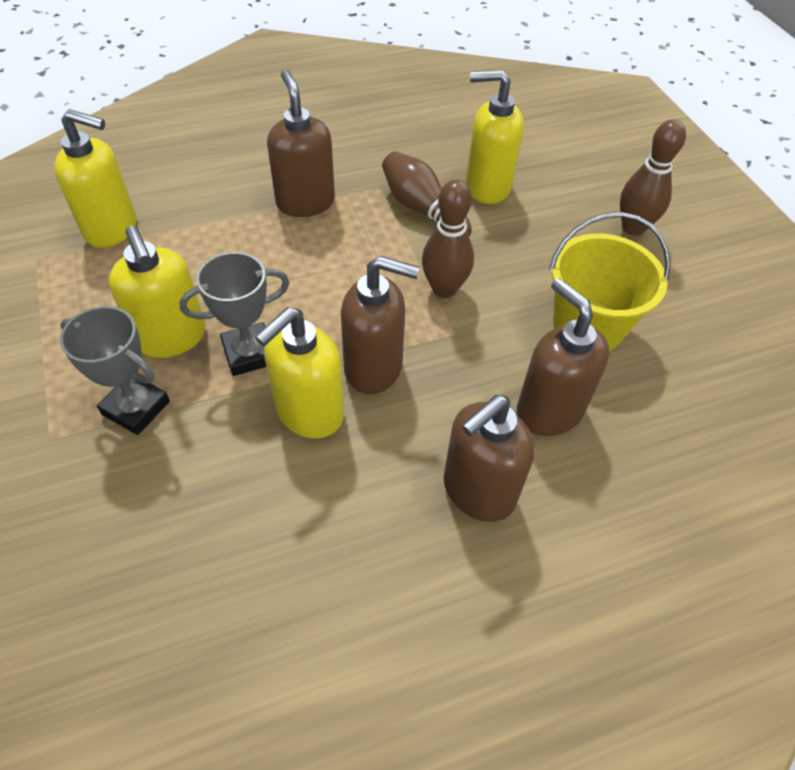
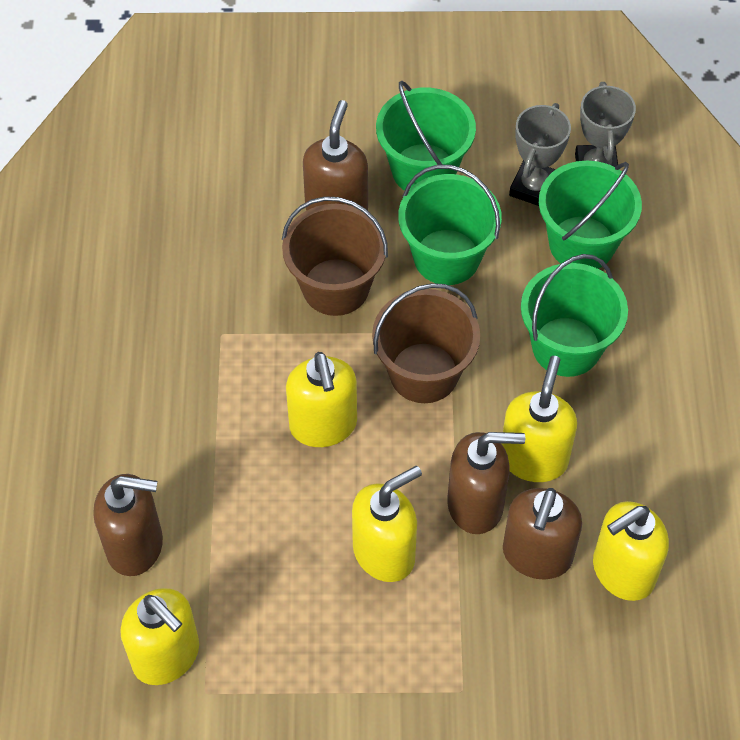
brown bowling pin: 3 -> 0
brown bucket: 0 -> 2
green bucket: 0 -> 4
yellow bucket: 1 -> 0
yellow soap dispenser: 4 -> 5

